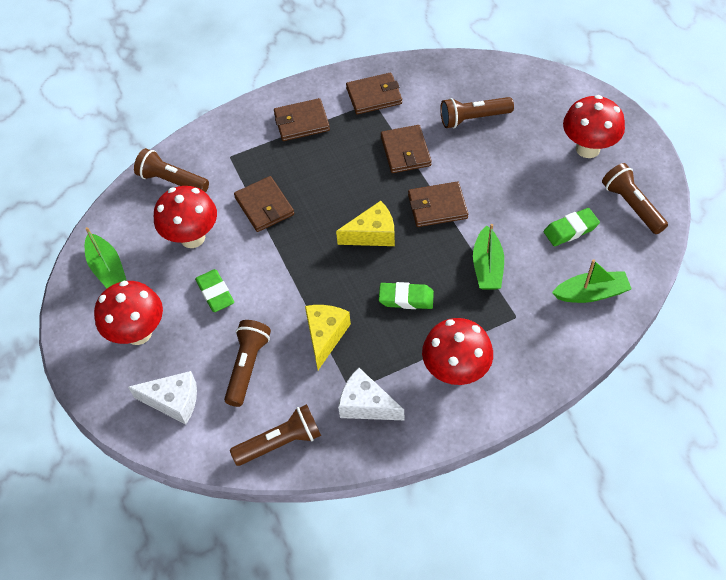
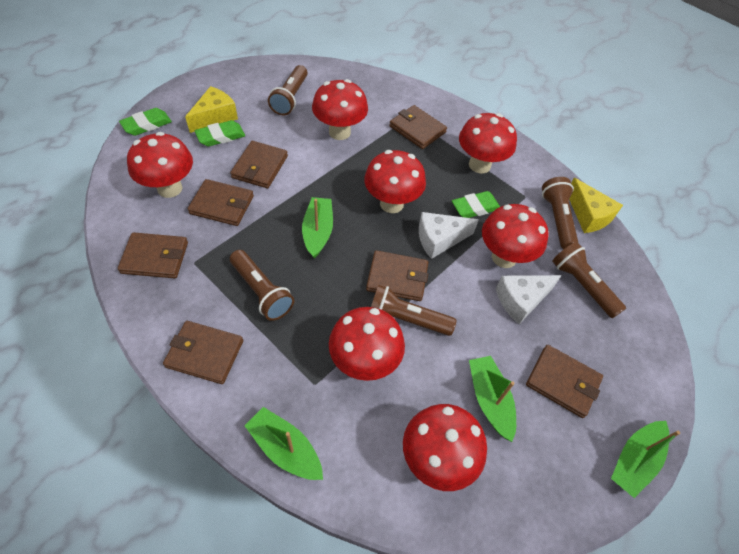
brown wallet: 5 -> 7
green boat: 3 -> 4
red mushroom: 4 -> 7

